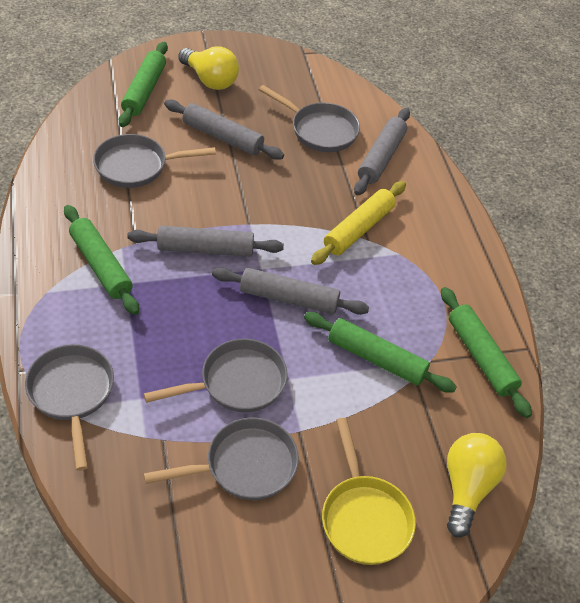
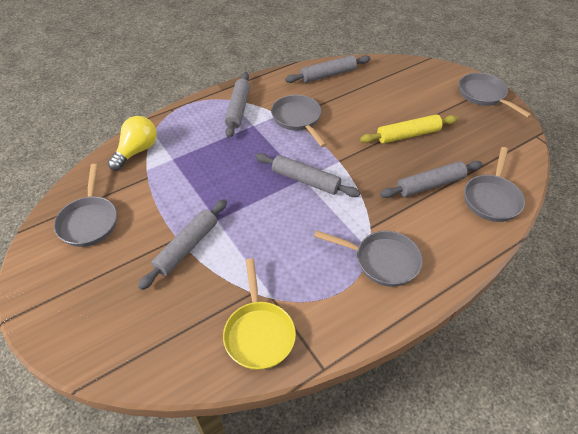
green rolling pin: 4 -> 0
grey rolling pin: 4 -> 5
yellow light bulb: 2 -> 1

